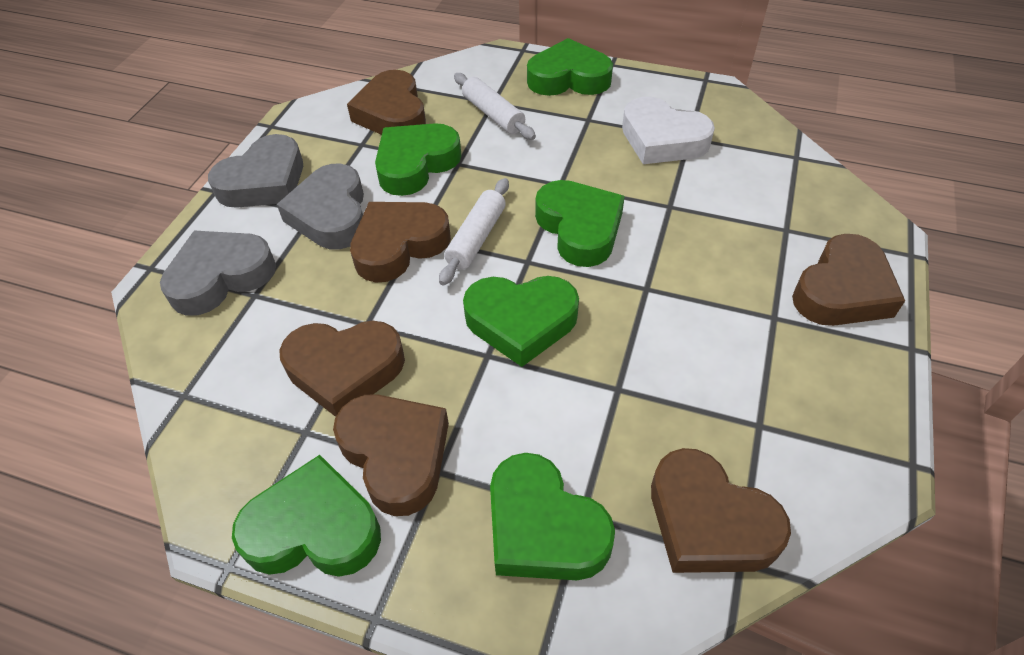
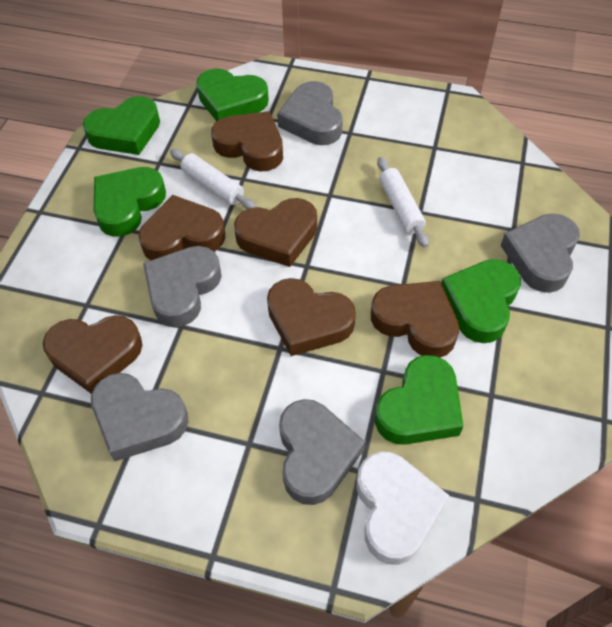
green heart: 6 -> 5
grey heart: 3 -> 5

